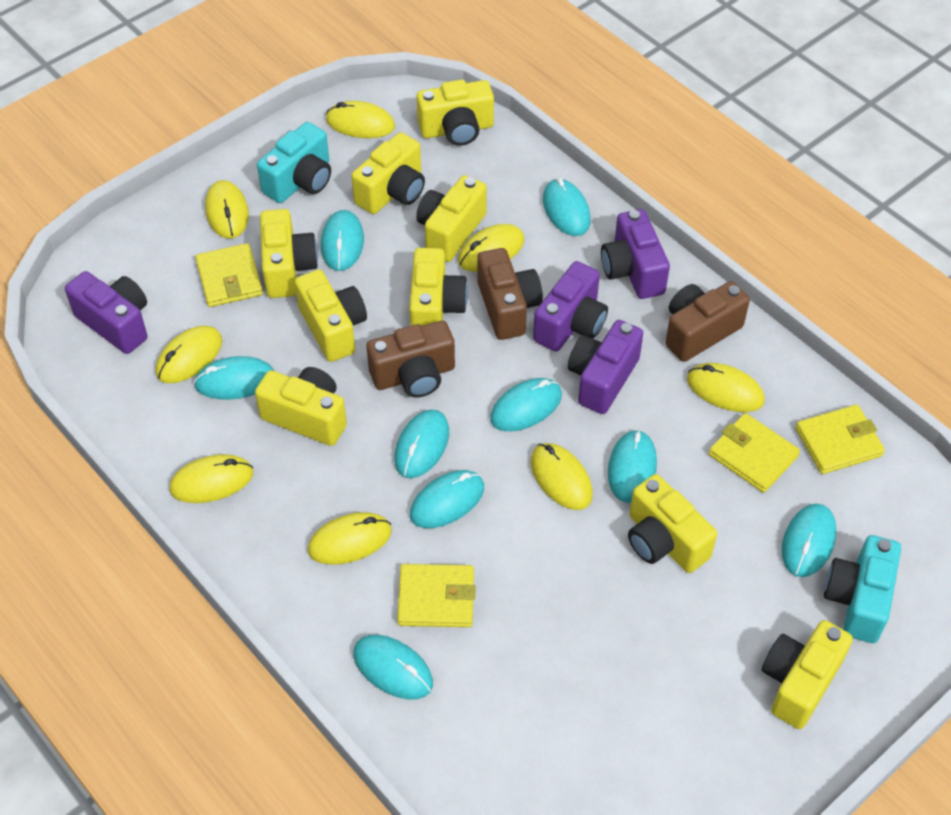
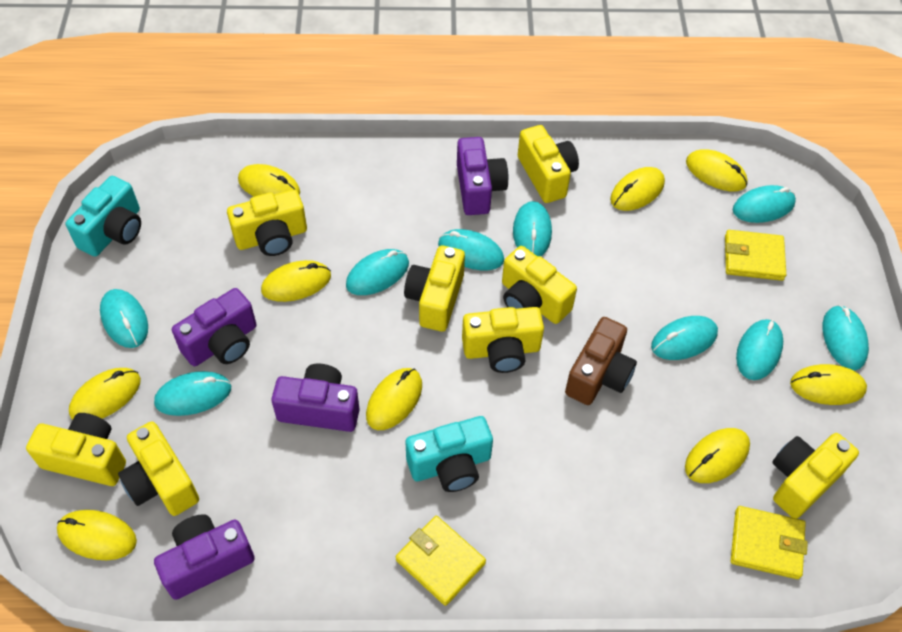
brown camera: 3 -> 1
yellow camera: 9 -> 8
yellow mouse: 8 -> 9
yellow wallet: 4 -> 3

